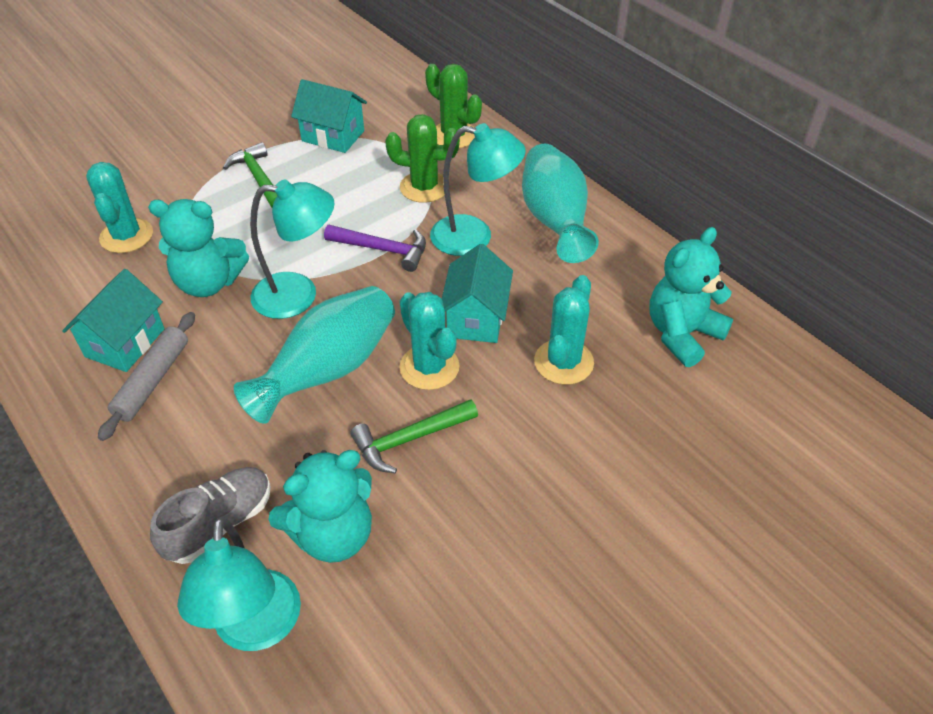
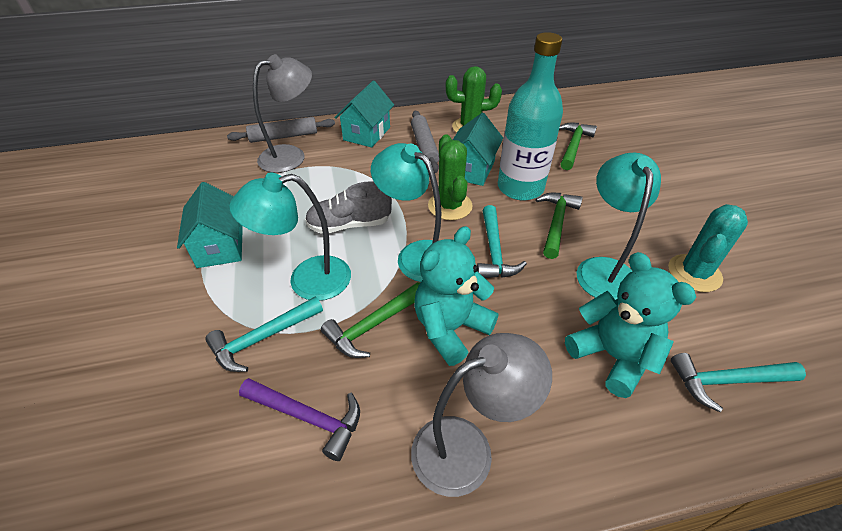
green hammer: 2 -> 3
grey lamp: 0 -> 2
grey rolling pin: 1 -> 2
turquoise bottle: 0 -> 1
turquoise cactus: 3 -> 1
turquoise hammer: 0 -> 3
turquoise teddy bear: 3 -> 2
turquoise vase: 2 -> 0

